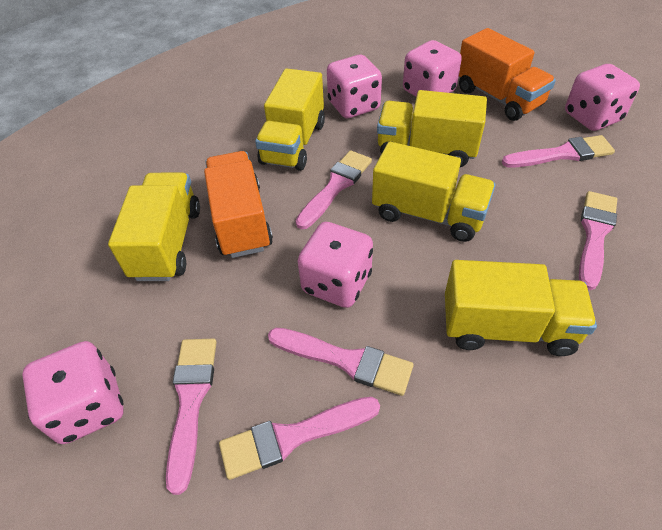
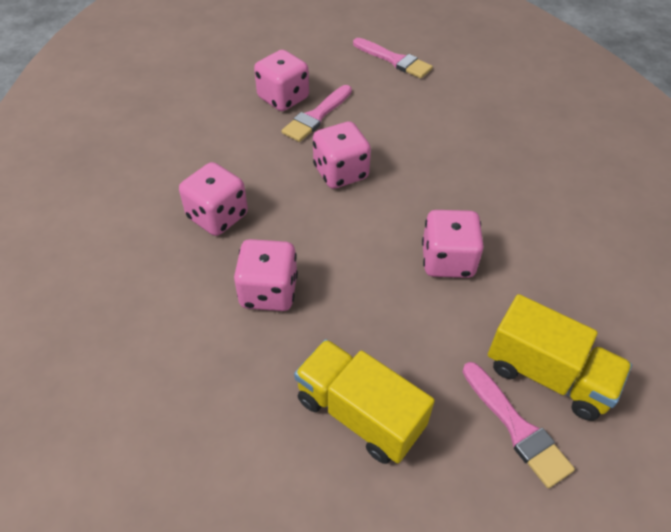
orange truck: 2 -> 0
pink brush: 6 -> 3
yellow truck: 5 -> 2

